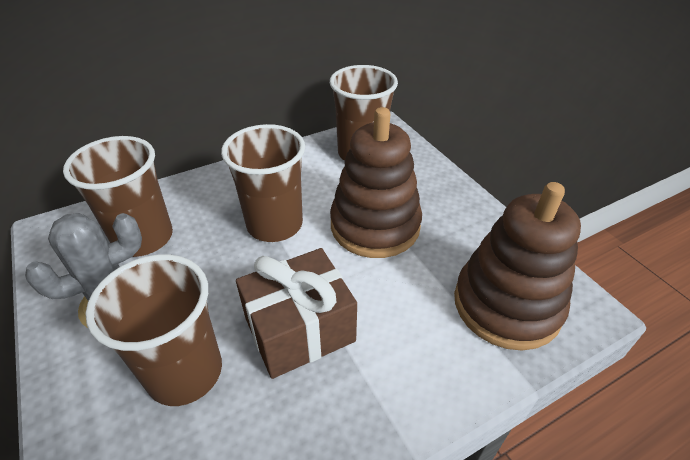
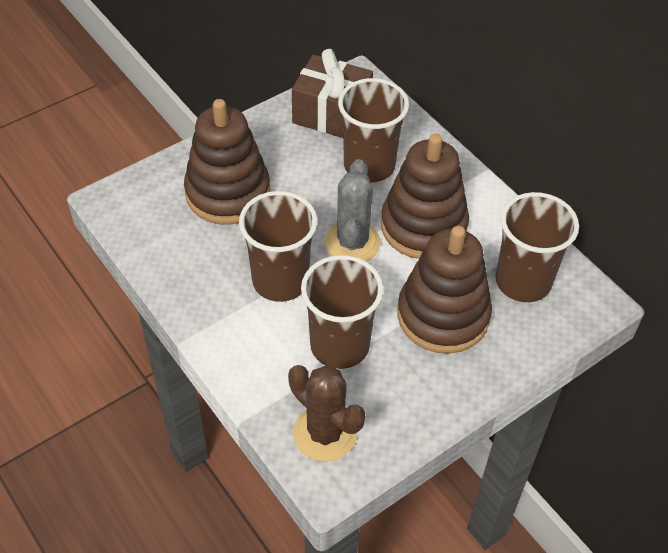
brown cactus: 0 -> 1
brown stacking toy: 2 -> 3

